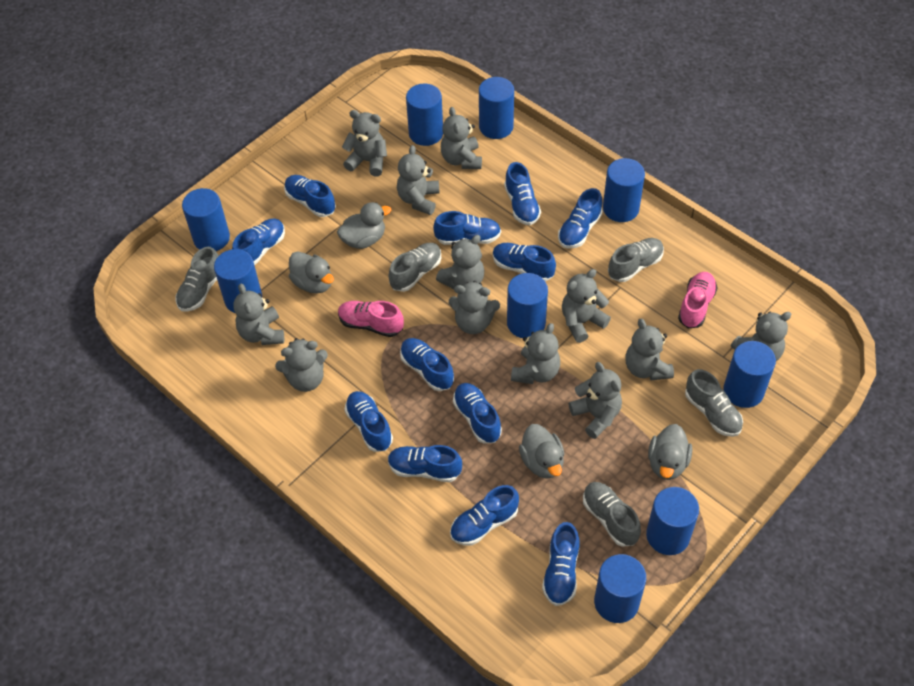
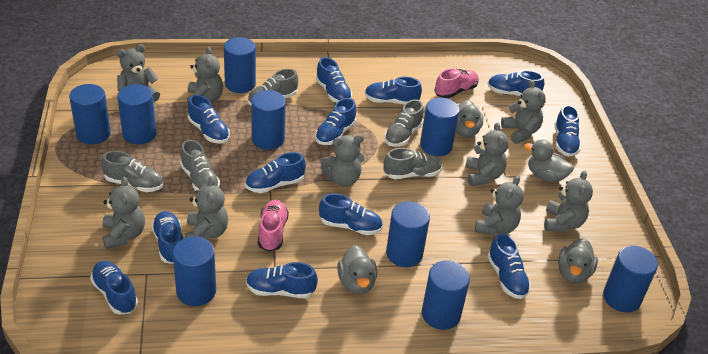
grey teddy bear: 12 -> 9

